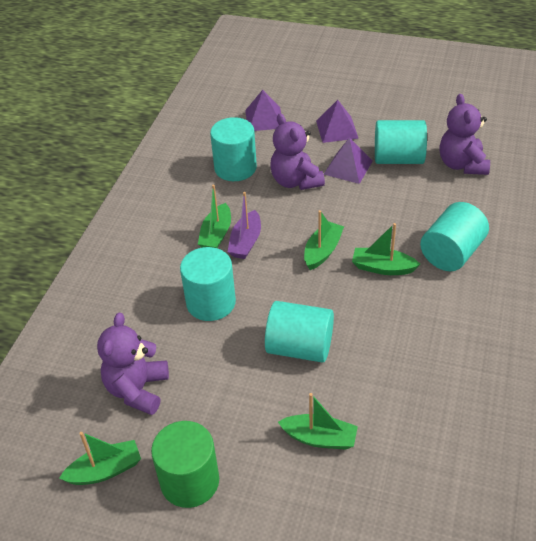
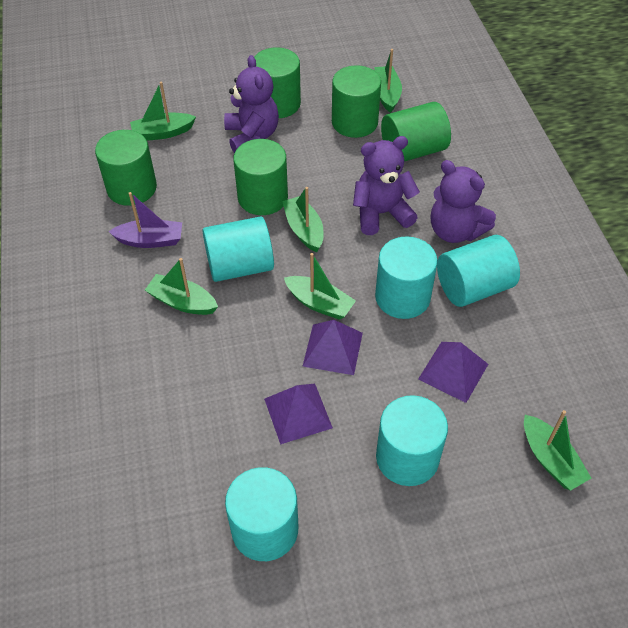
green boat: 5 -> 6
green cylinder: 1 -> 5

